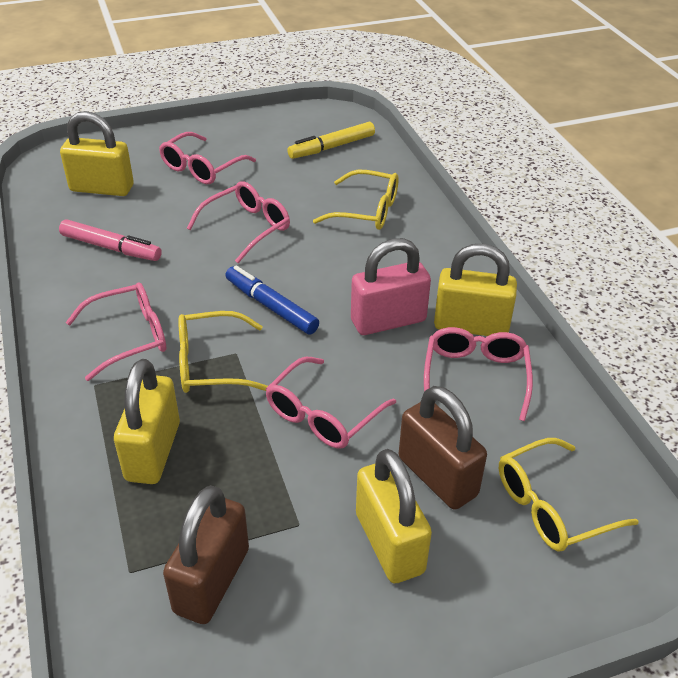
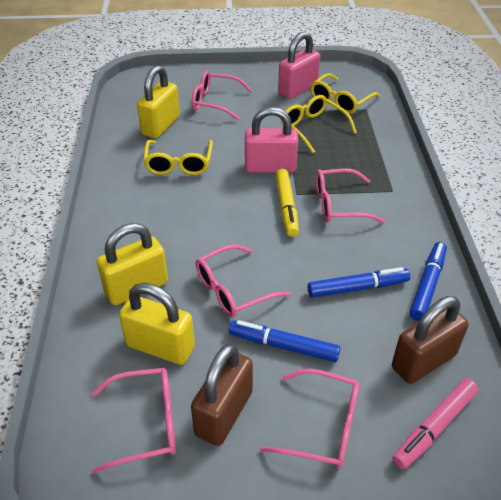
blue marker: 1 -> 3
pink padlock: 1 -> 2
yellow padlock: 4 -> 3

